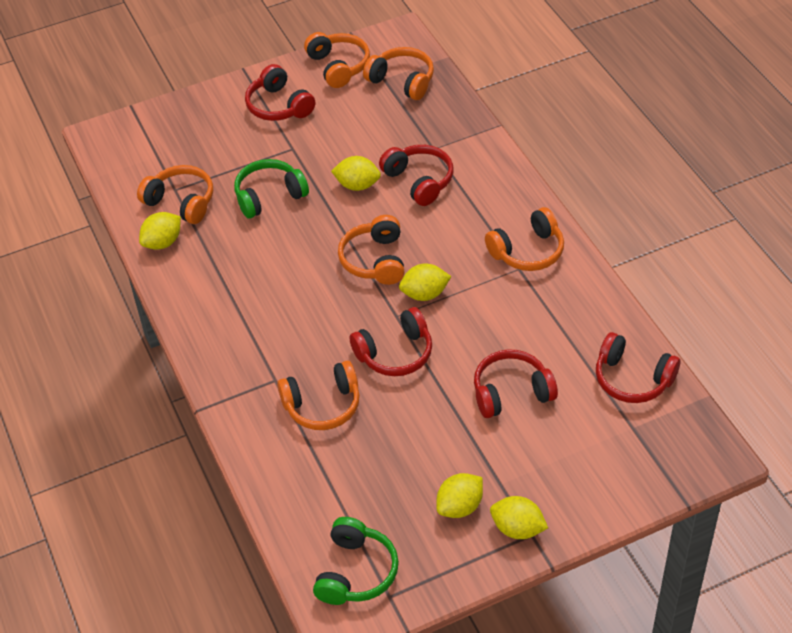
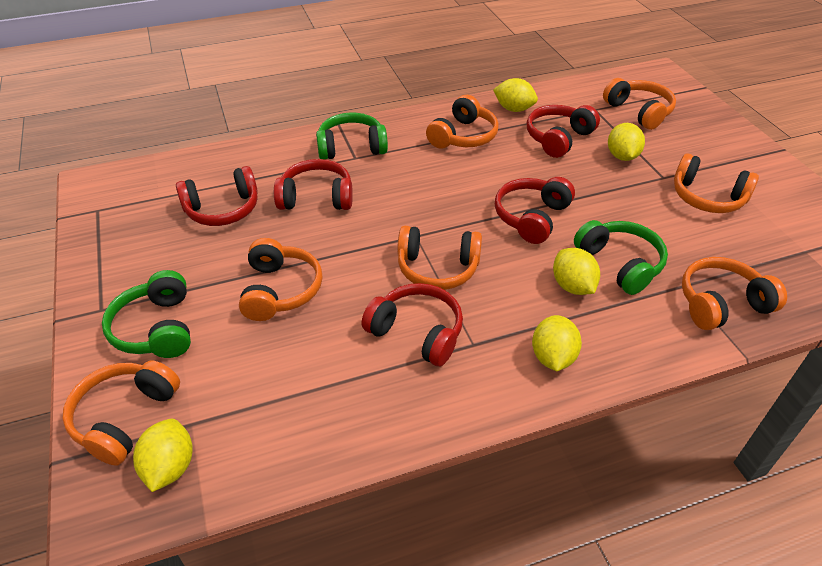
green headphones: 2 -> 3
orange headphones: 6 -> 7

